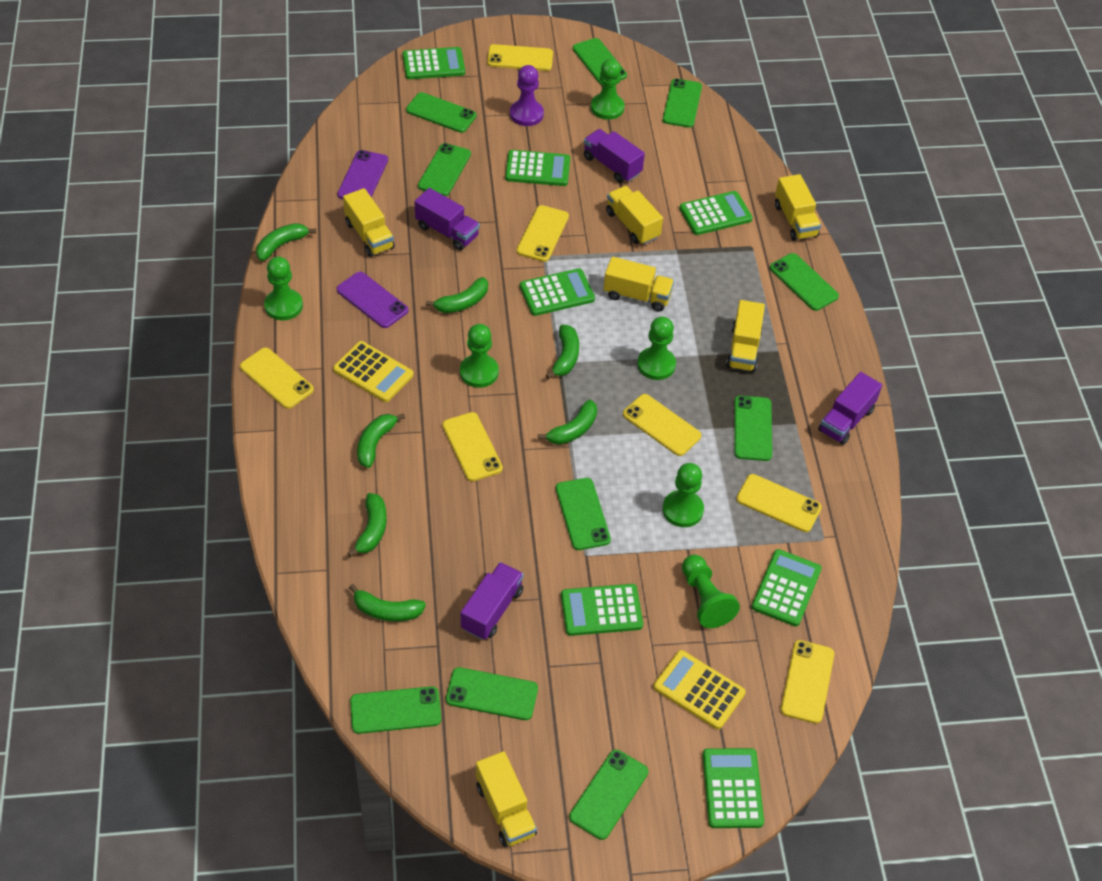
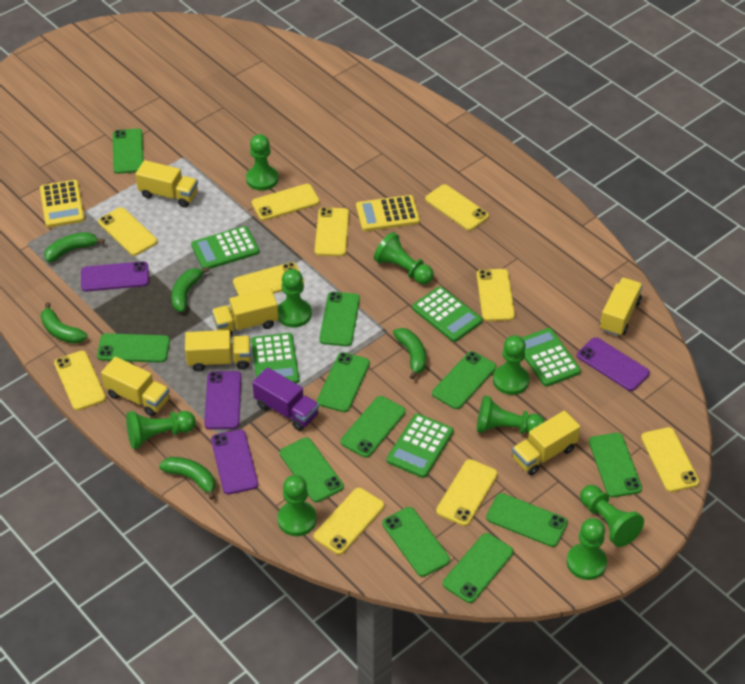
green banana: 7 -> 5
green calculator: 7 -> 5
green pawn: 6 -> 9
green phone: 10 -> 11
purple pawn: 1 -> 0
purple phone: 2 -> 4
purple truck: 4 -> 1
yellow phone: 7 -> 10

